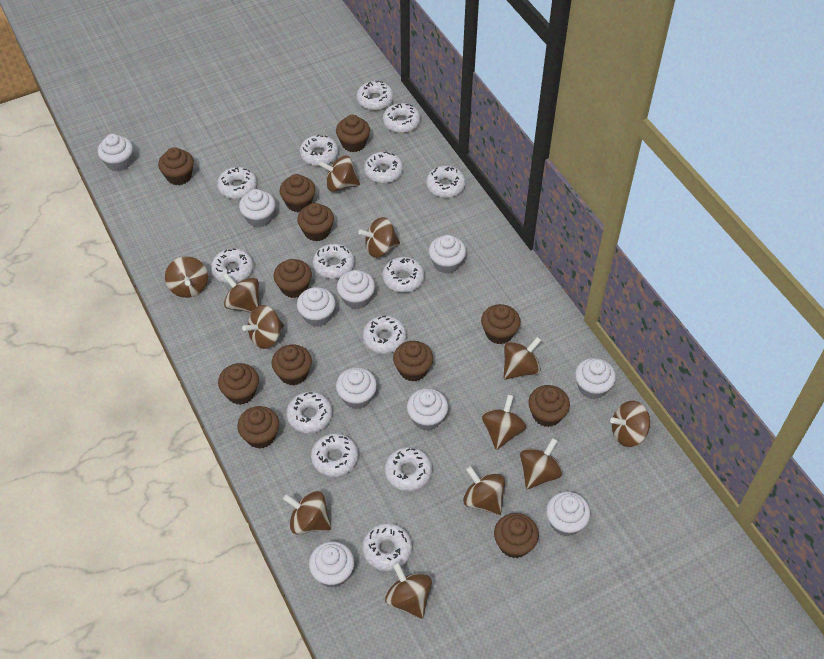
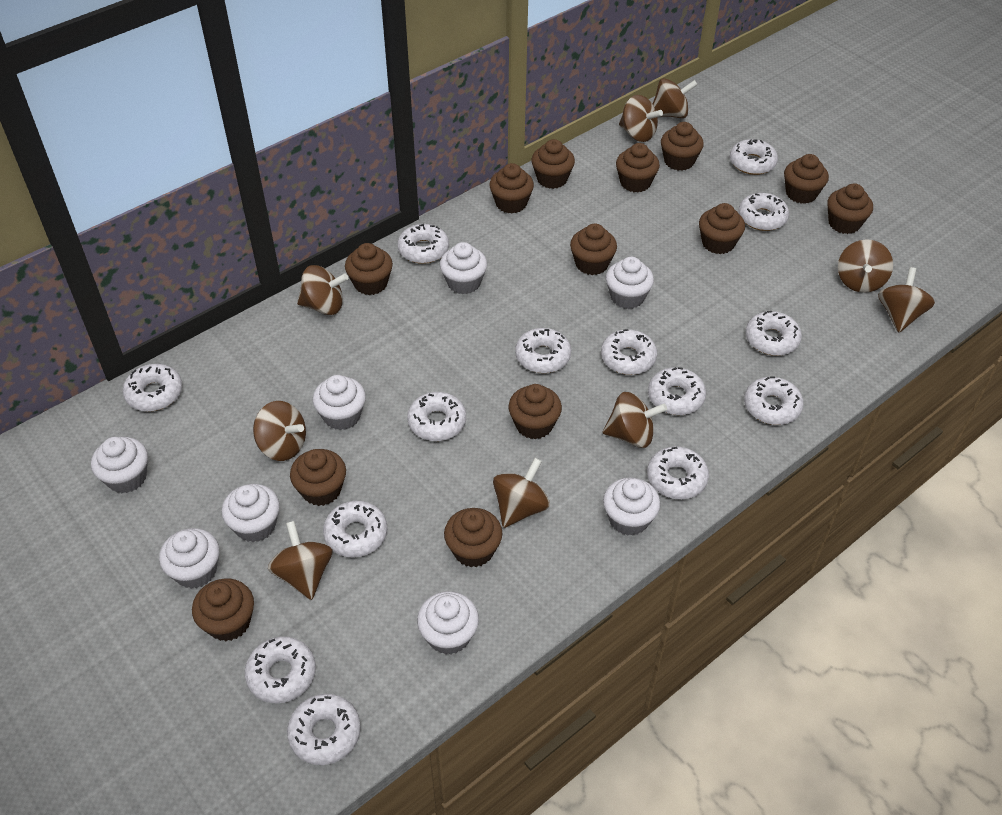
brown cupcake: 12 -> 13
brown spinning top: 12 -> 9
white cupcake: 10 -> 8

